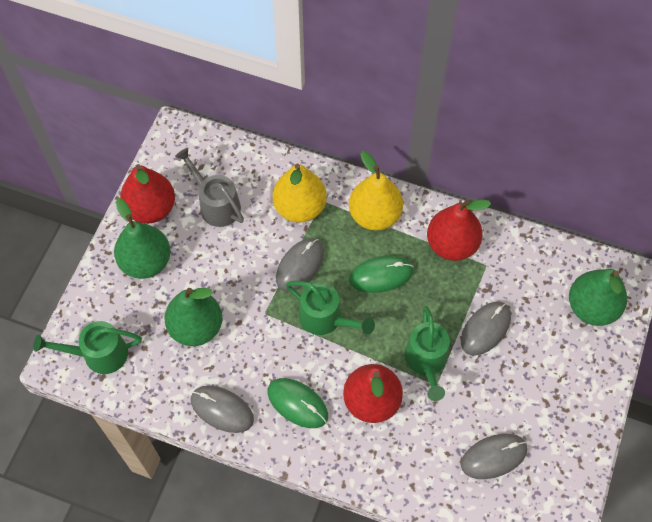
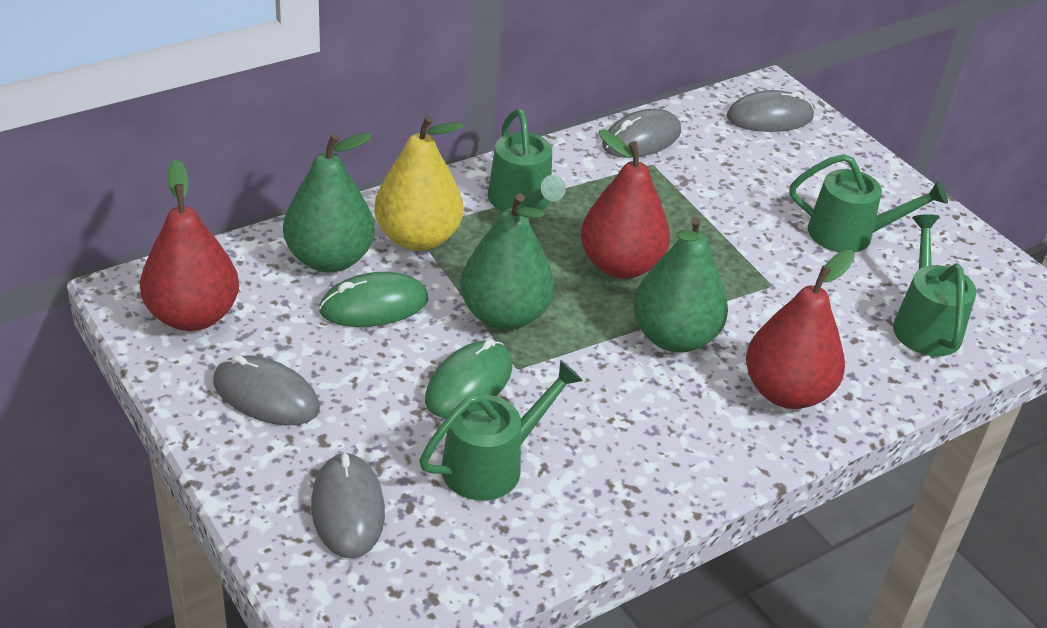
green watering can: 3 -> 4
grey watering can: 1 -> 0
yellow pear: 2 -> 1

